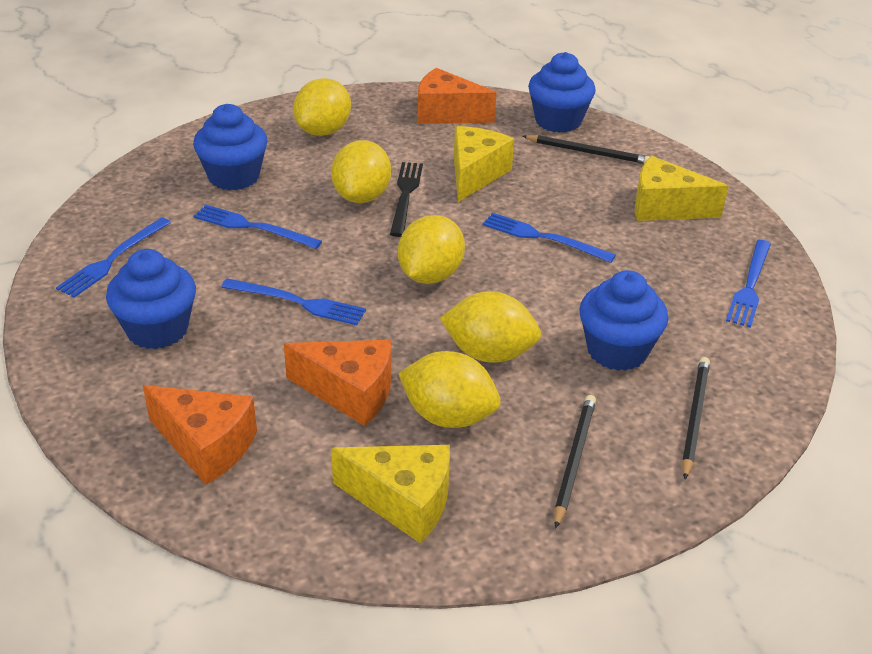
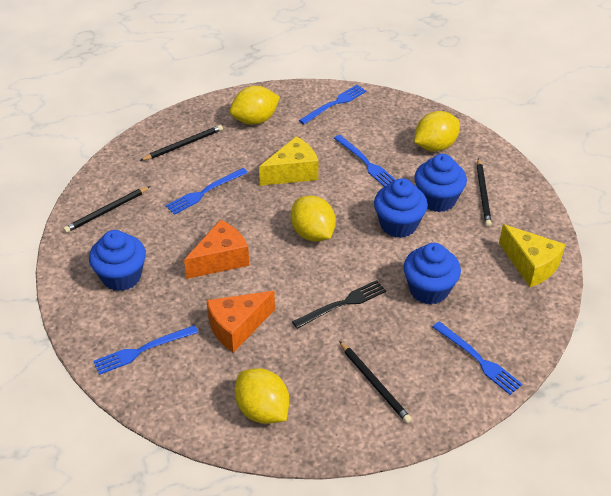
black pencil: 3 -> 4
orange cheese: 3 -> 2
yellow cheese: 3 -> 2
yellow lemon: 5 -> 4

